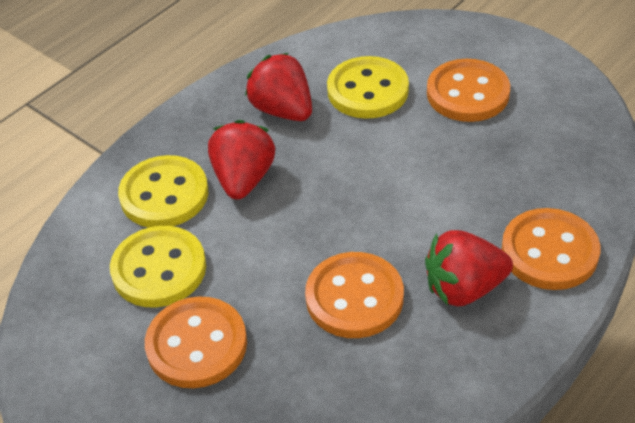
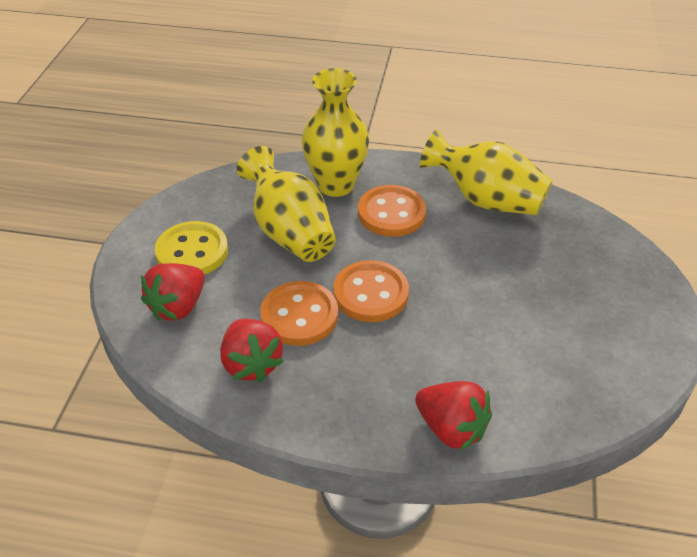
orange button: 4 -> 3
yellow button: 3 -> 1
yellow vase: 0 -> 3

